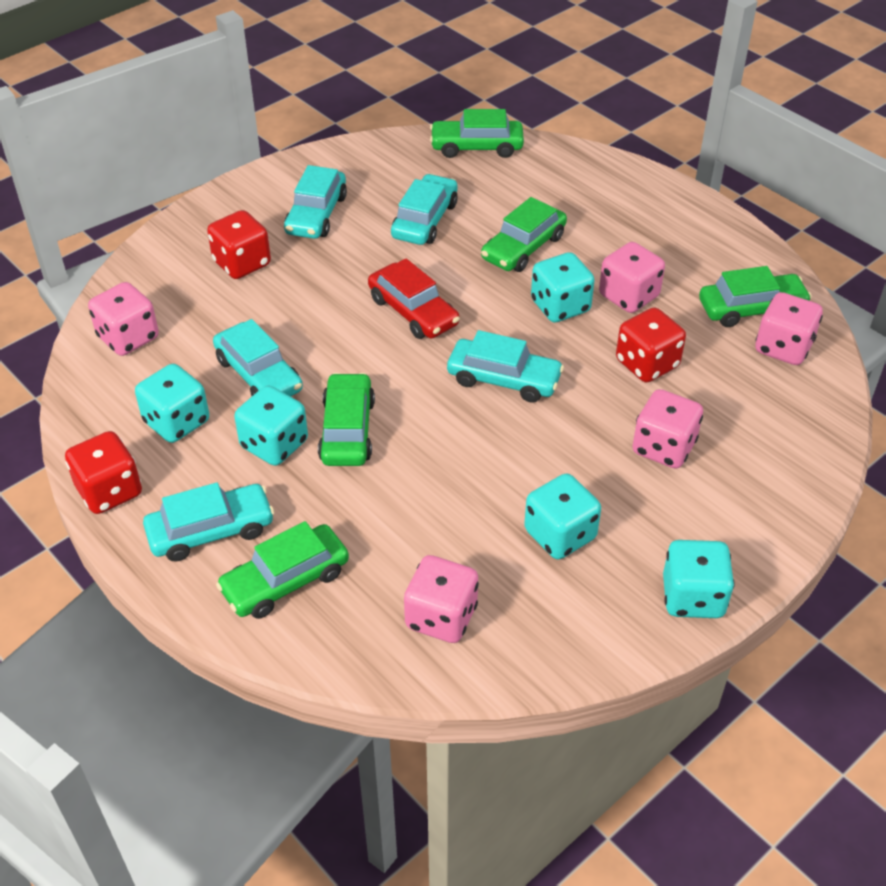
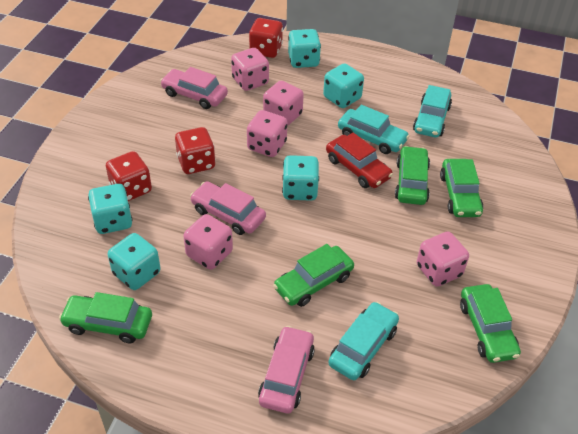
pink car: 0 -> 3
turquoise car: 5 -> 3

